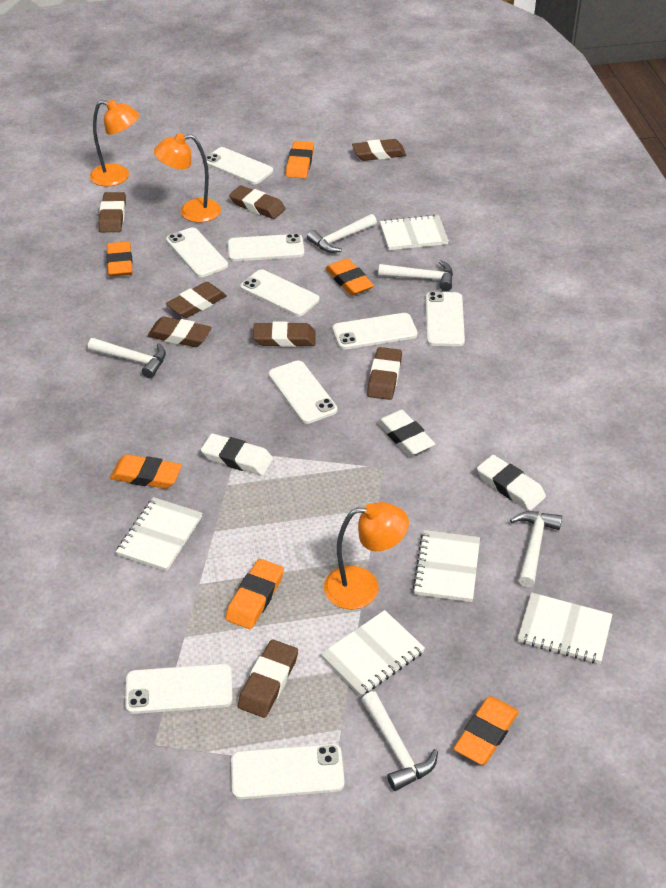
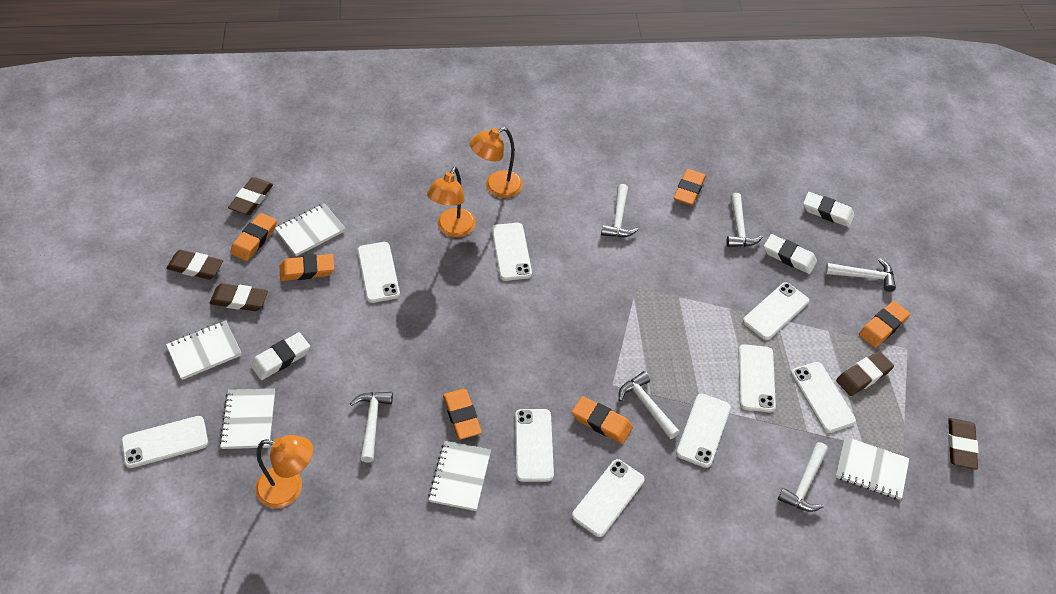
brown eraser: 8 -> 5
white hammer: 5 -> 6

